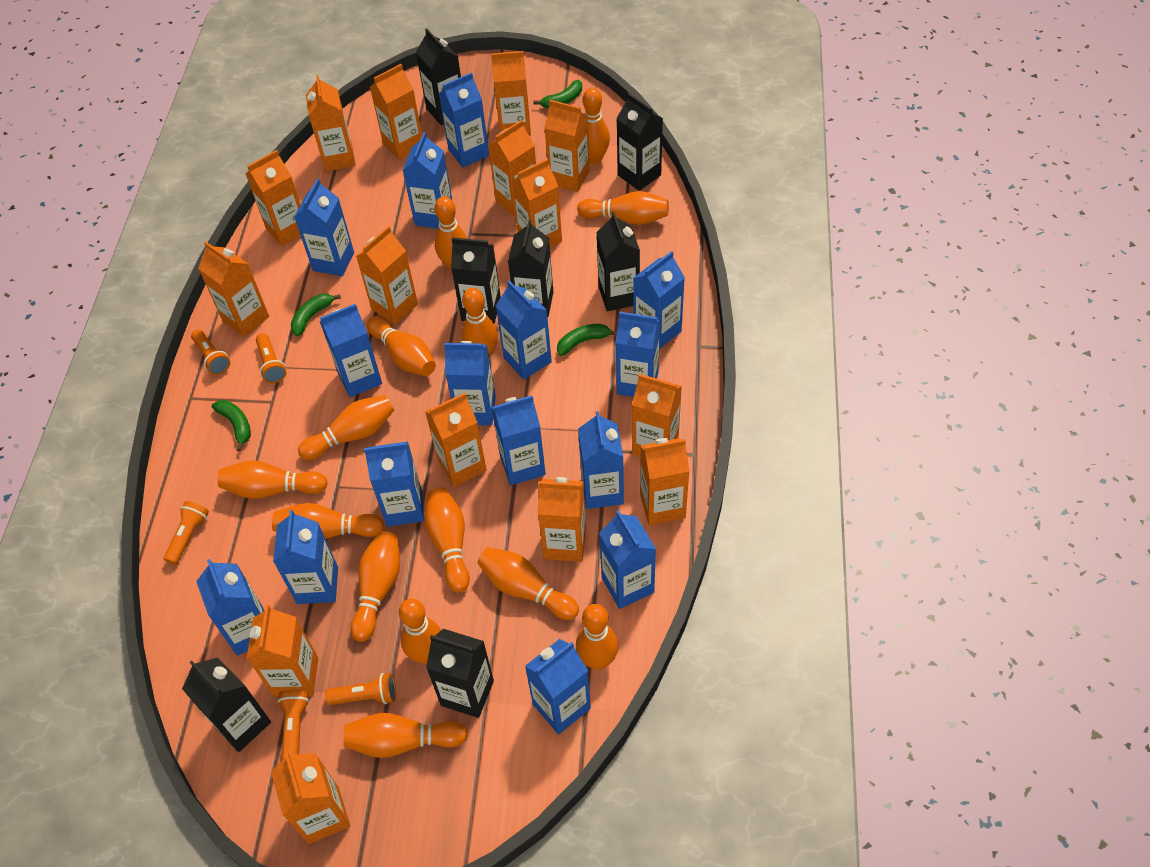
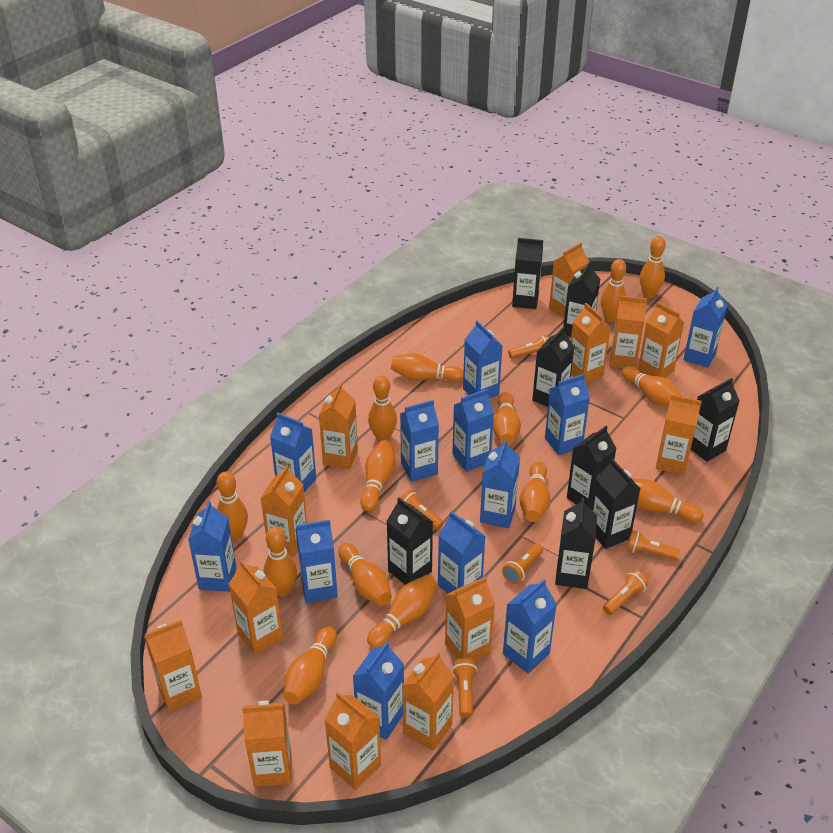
black carton: 7 -> 8
blue carton: 15 -> 12
green banana: 4 -> 0
orange carton: 15 -> 13
orange flashlight: 5 -> 6

